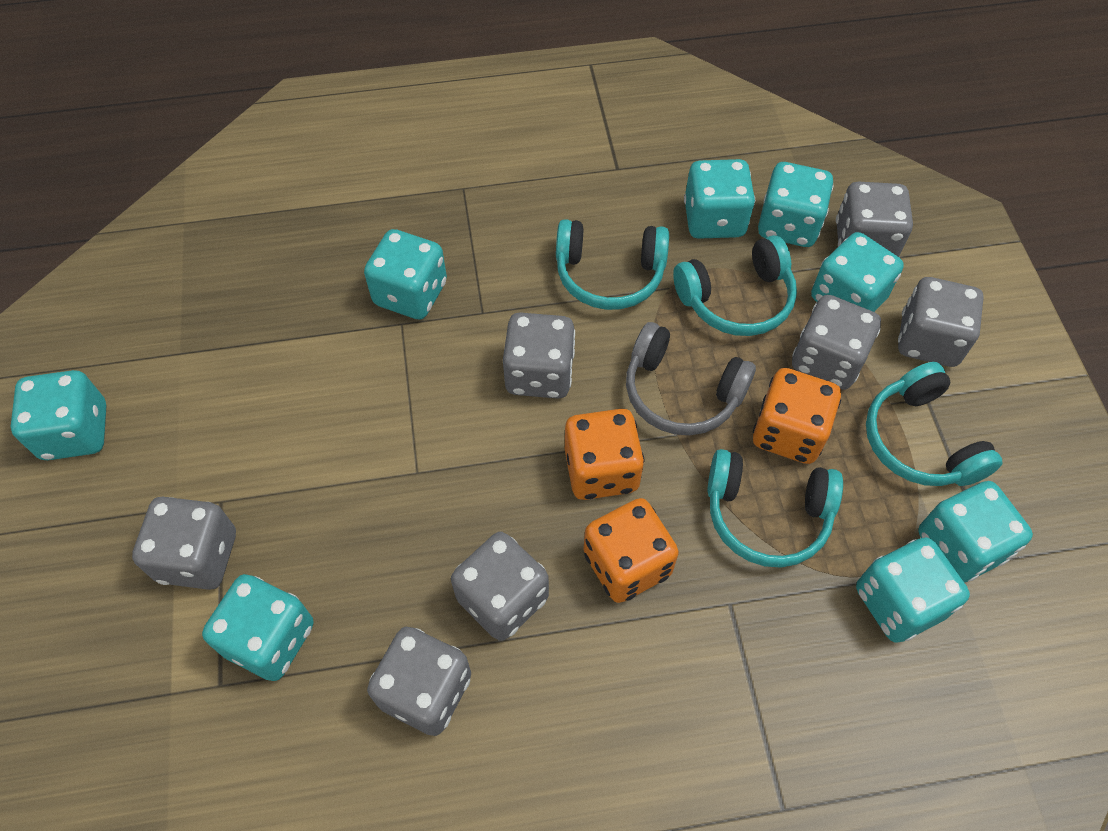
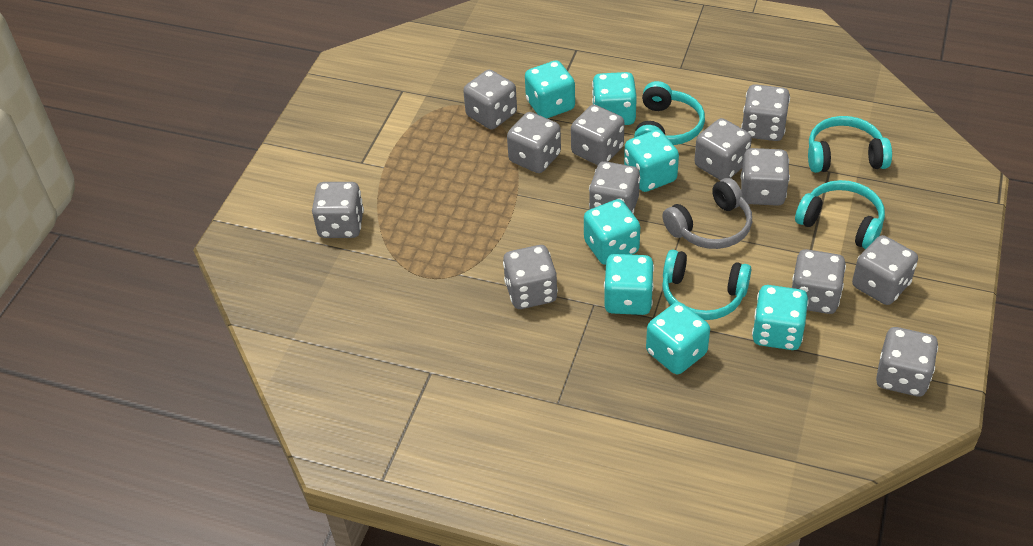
grey dice: 7 -> 12
orange dice: 3 -> 0
turquoise dice: 8 -> 7

